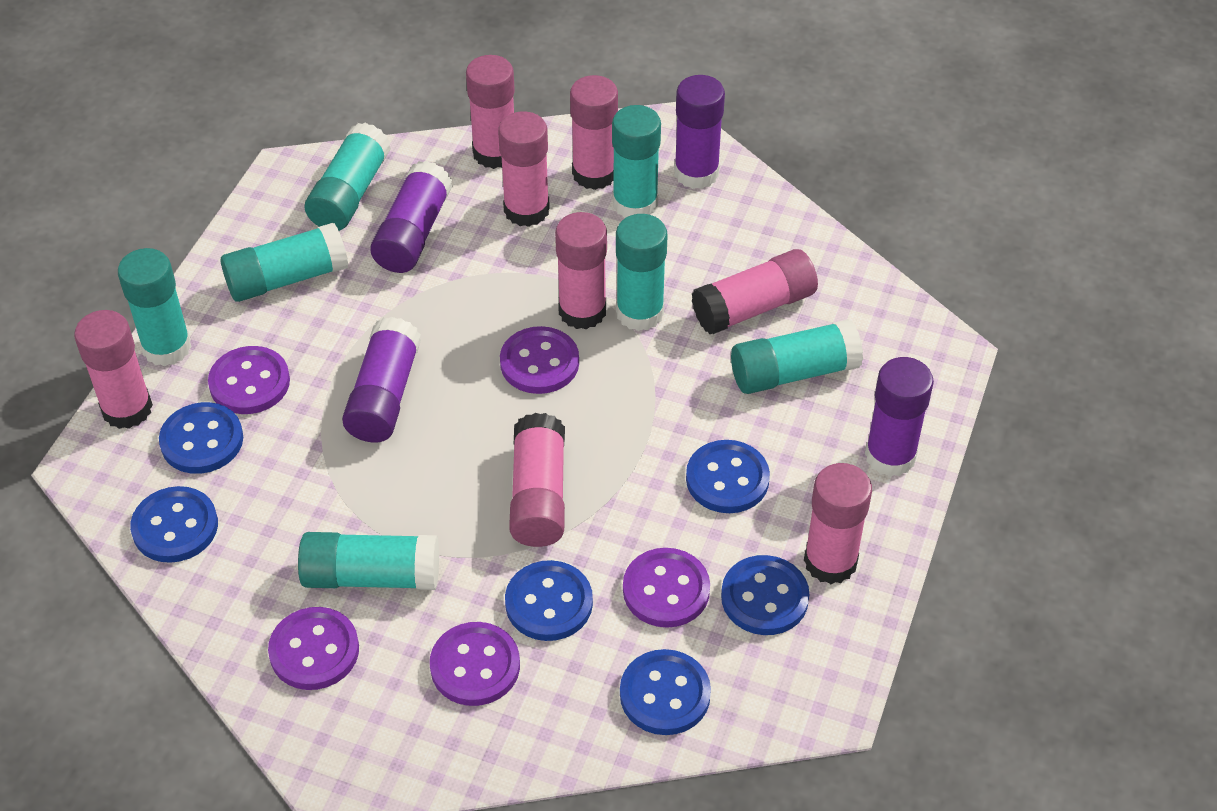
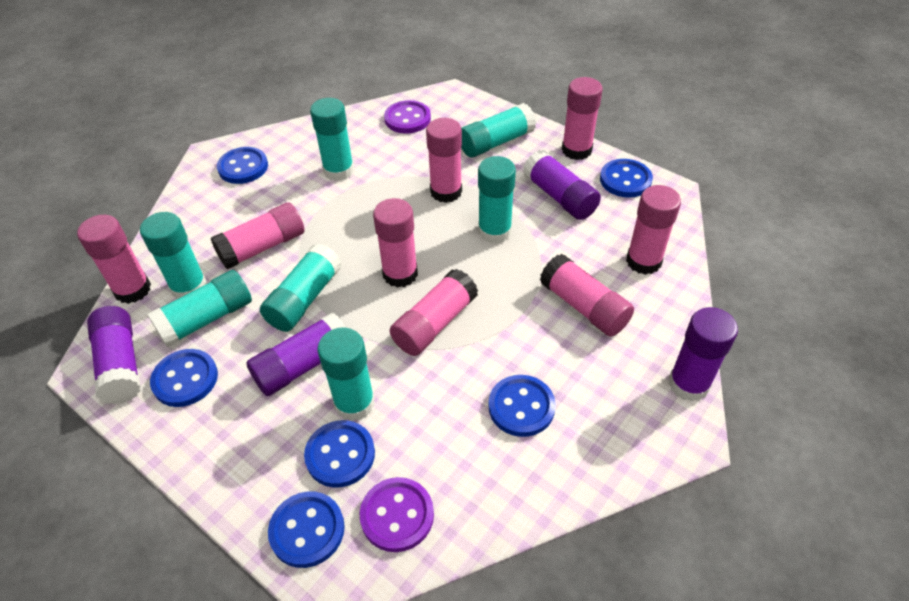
purple button: 5 -> 2

